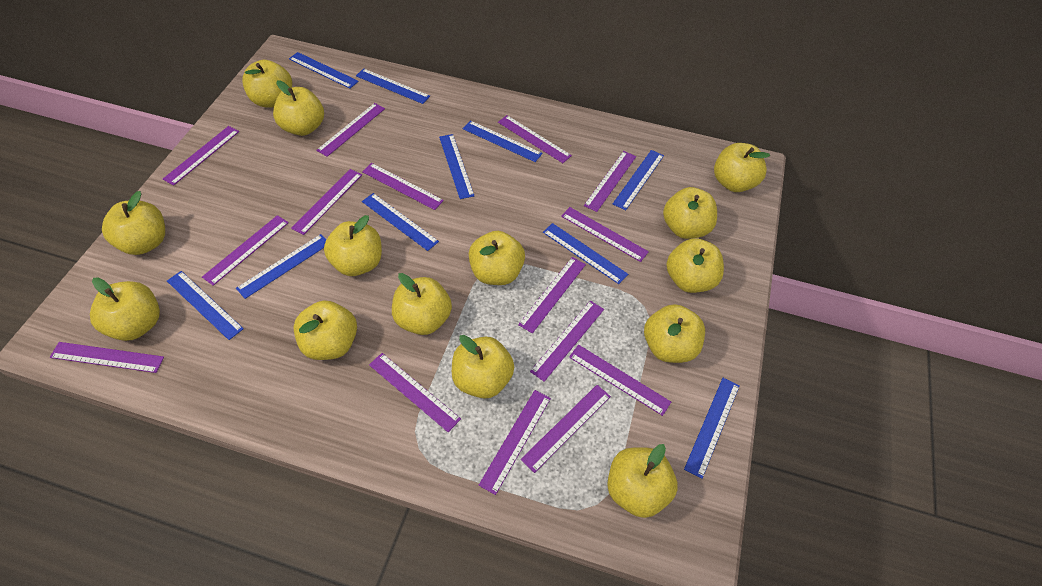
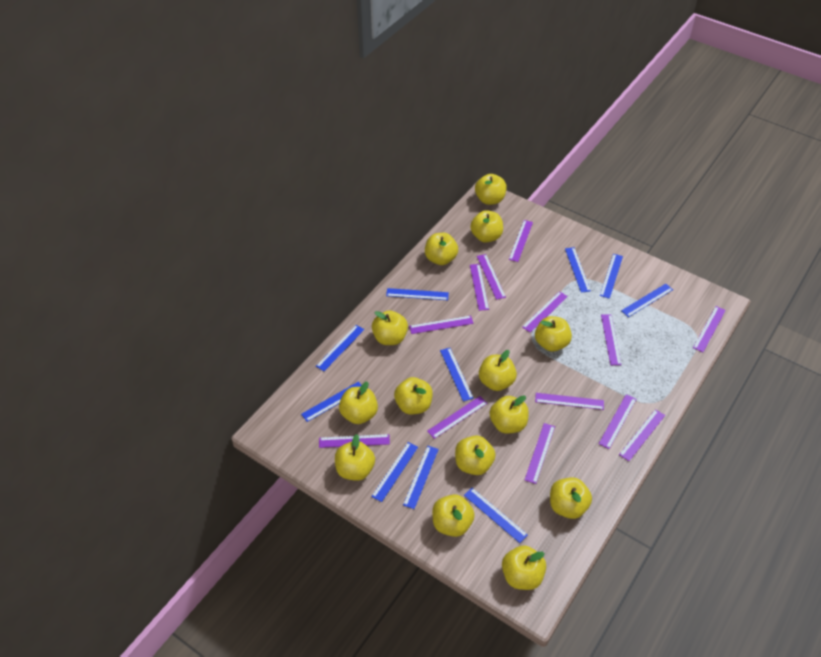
purple ruler: 15 -> 13

